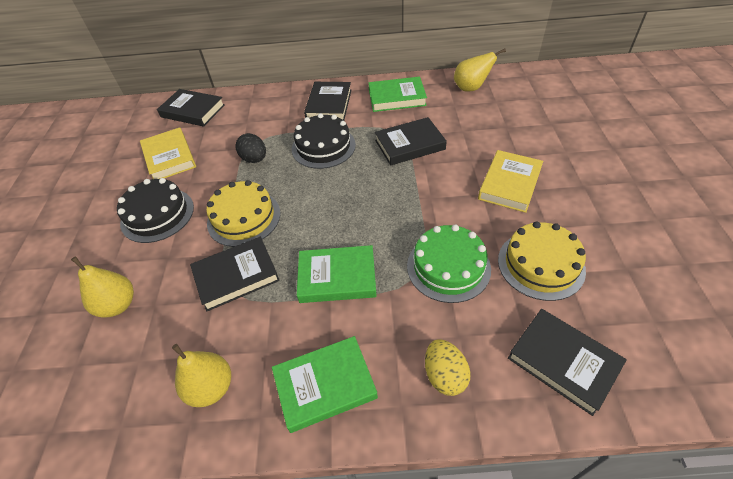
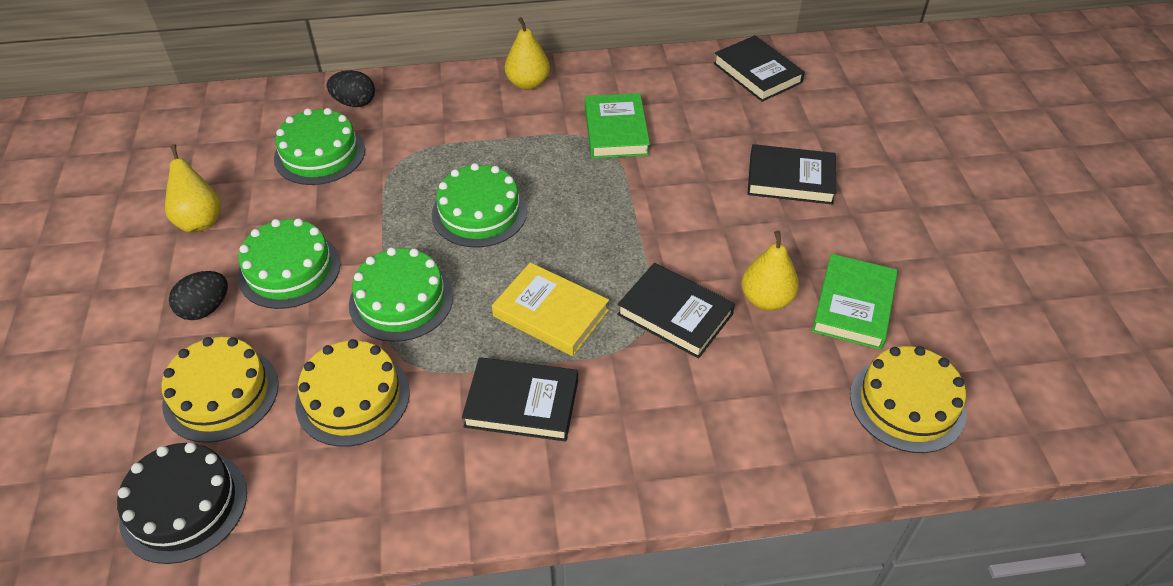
black book: 5 -> 4
black cake: 2 -> 1
black egg: 1 -> 2
green book: 3 -> 2
green cake: 1 -> 4
yellow book: 2 -> 1
yellow cake: 2 -> 3
yellow egg: 1 -> 0

